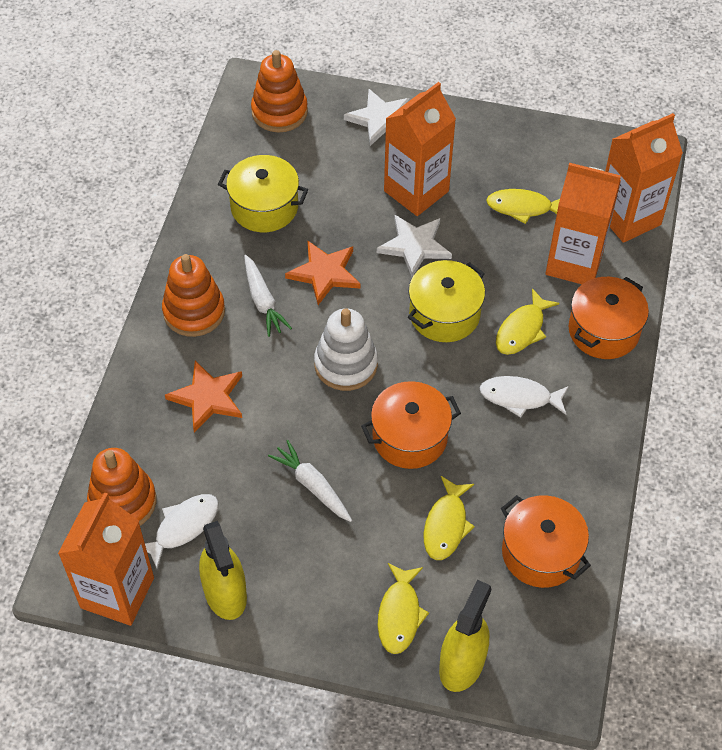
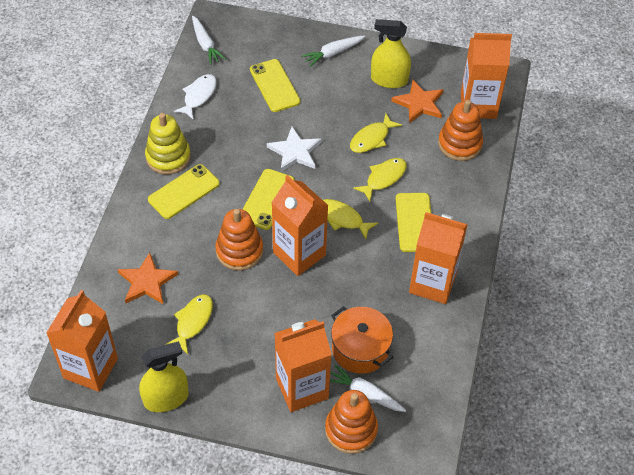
orange carton: 4 -> 5
orange pot: 3 -> 1
white carrot: 2 -> 3
white fish: 2 -> 1
white stacking toy: 1 -> 0
white star: 2 -> 1
yellow phone: 0 -> 4
yellow pot: 2 -> 0
yellow stacking toy: 0 -> 1

